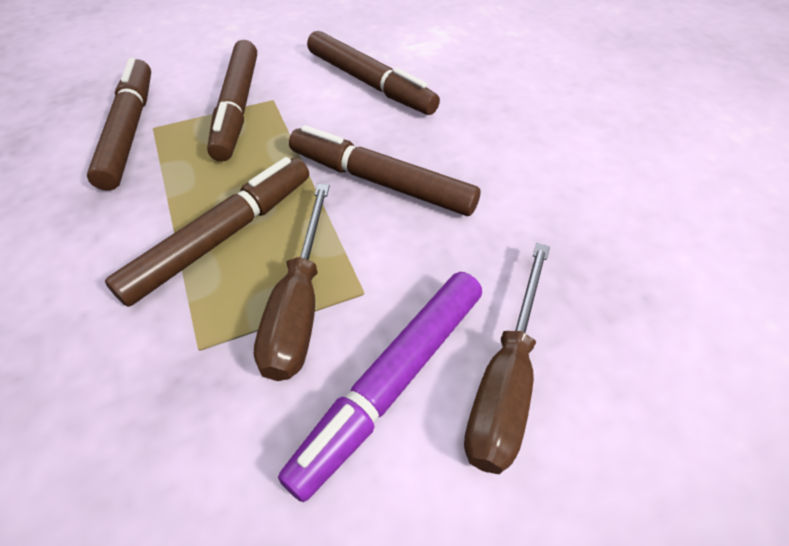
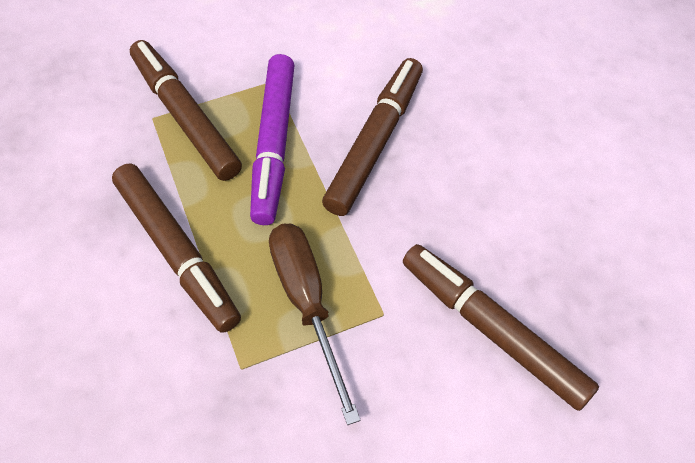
brown marker: 5 -> 4
brown screwdriver: 2 -> 1

